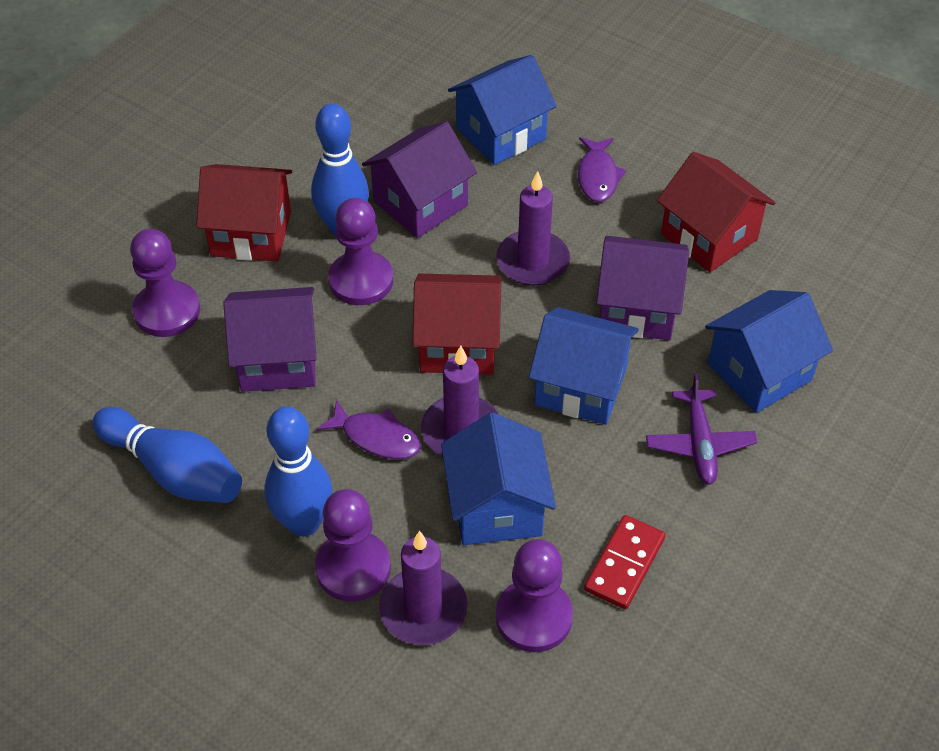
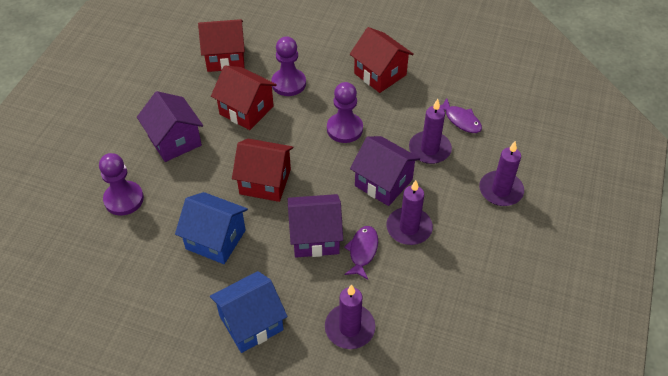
blue bowling pin: 3 -> 0
blue house: 4 -> 2
purple candle: 3 -> 4
purple pawn: 4 -> 3
purple plane: 1 -> 0
red domino: 1 -> 0
red house: 3 -> 4

